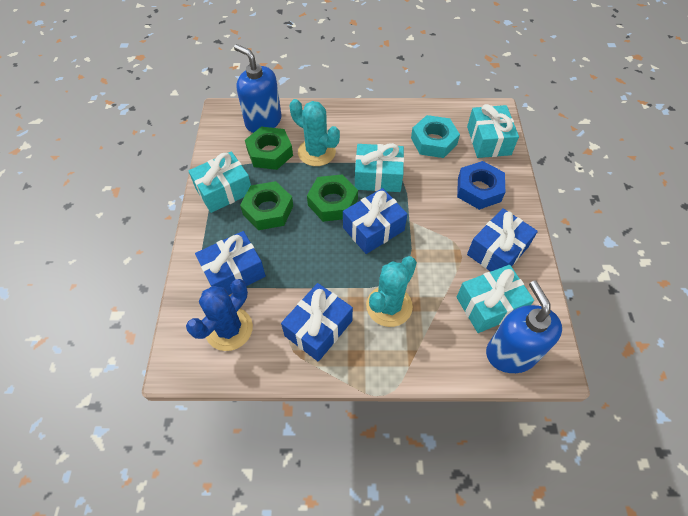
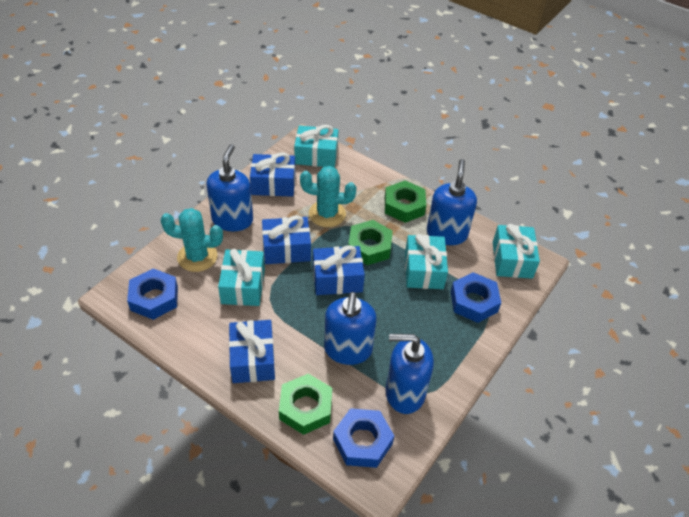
blue cactus: 1 -> 0
blue nut: 1 -> 3
blue soap dispenser: 2 -> 4
turquoise nut: 1 -> 0

